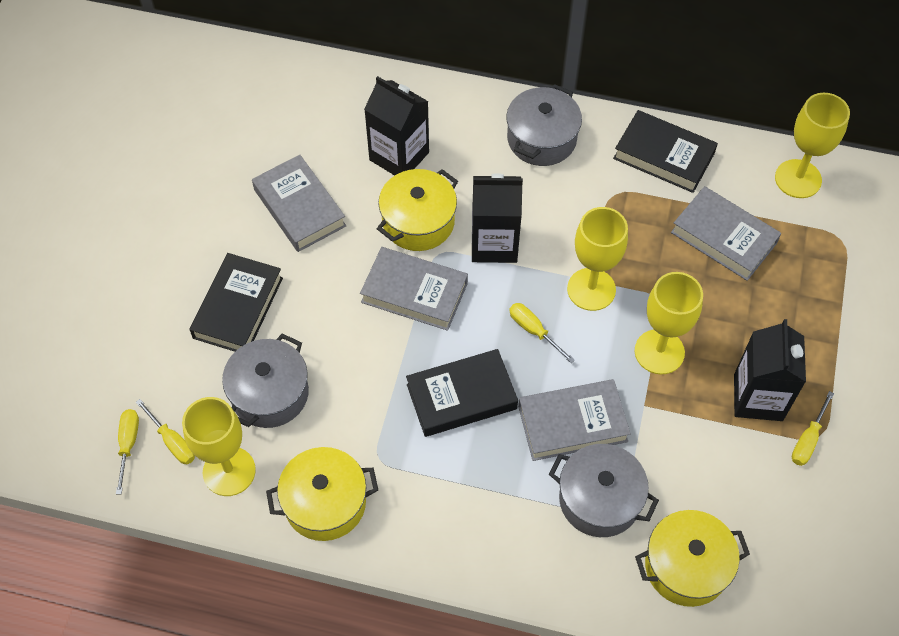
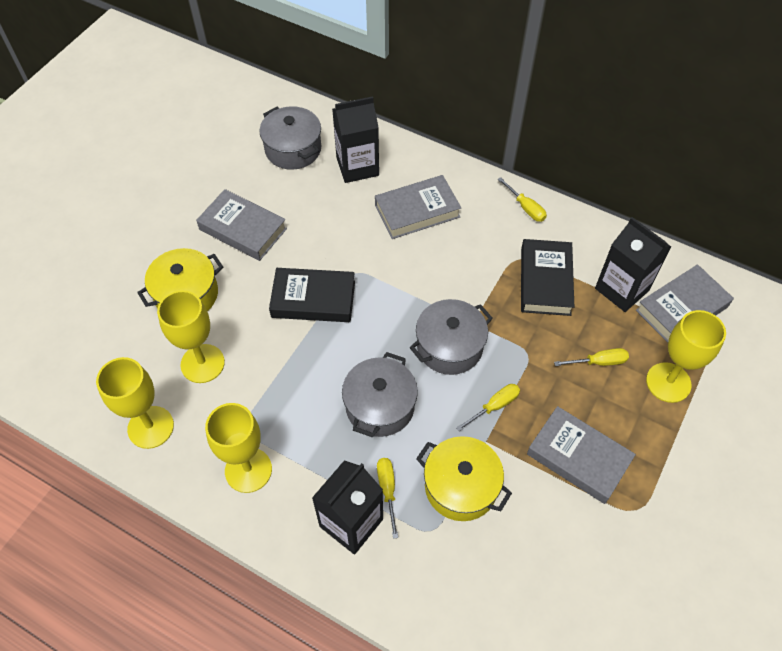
black book: 3 -> 2
yellow pot: 3 -> 2

